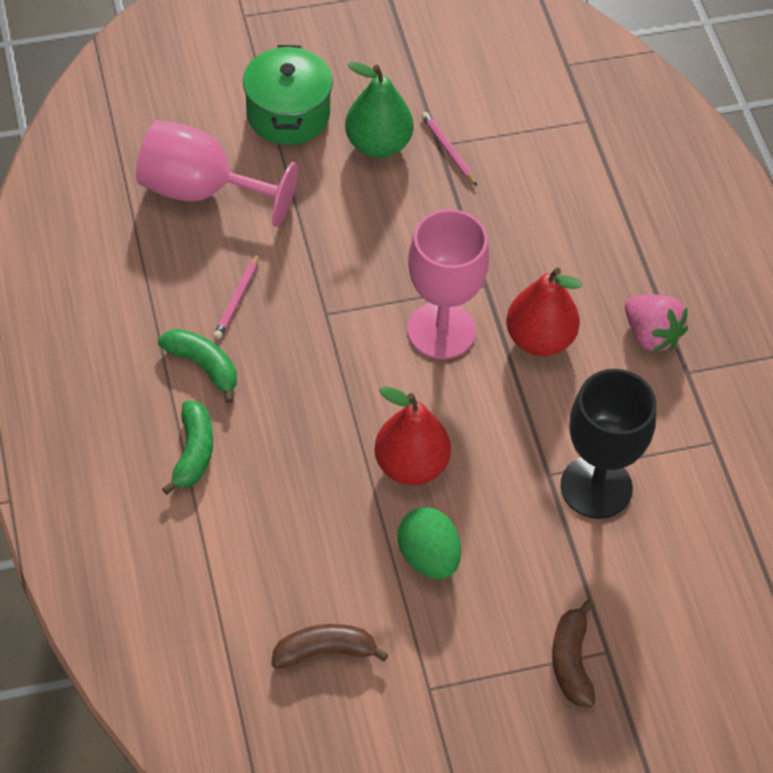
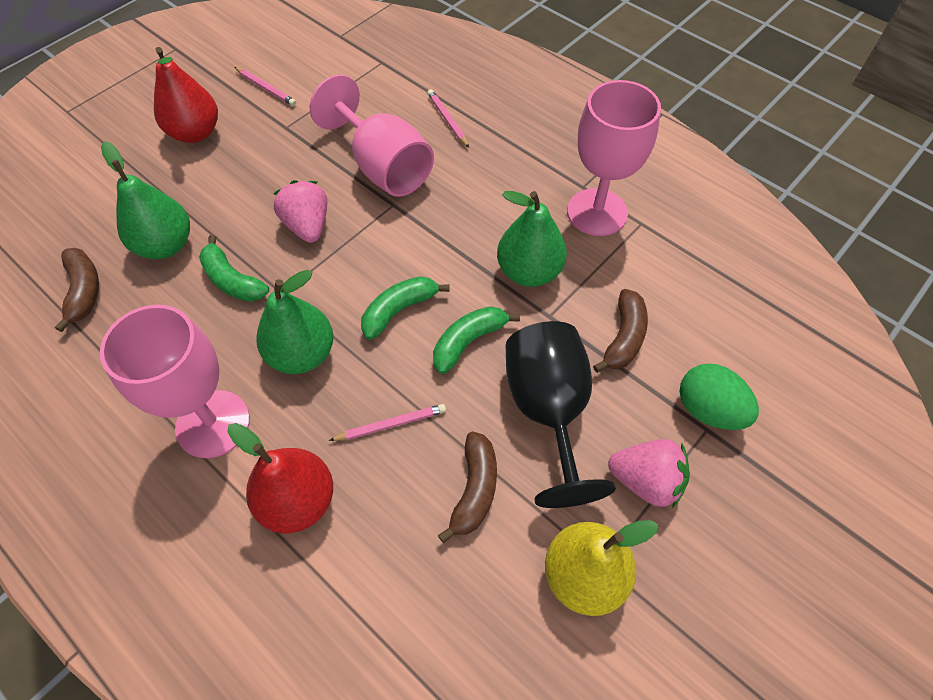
brown banana: 2 -> 3
green banana: 2 -> 3
green pear: 1 -> 3
green pot: 1 -> 0
pink goblet: 2 -> 3
pink pencil: 2 -> 3
pink strawberry: 1 -> 2
yellow pear: 0 -> 1

